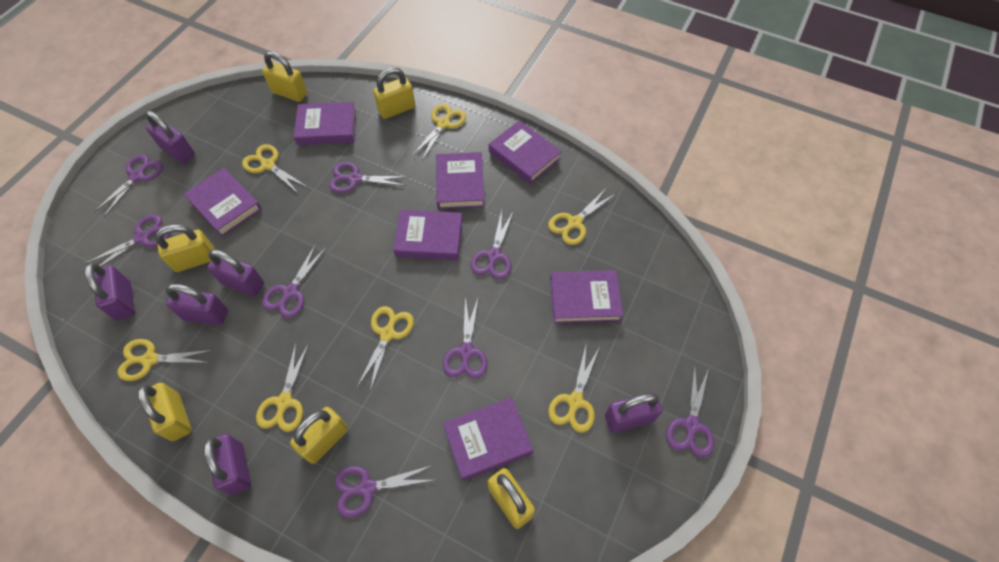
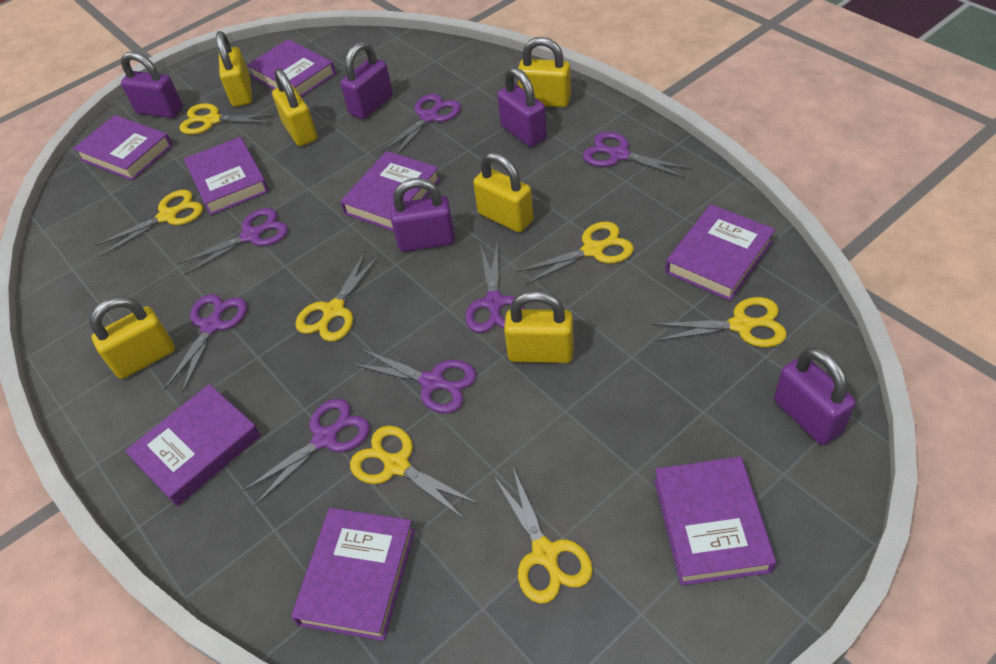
purple book: 7 -> 8
purple padlock: 6 -> 5
purple scissors: 8 -> 7

